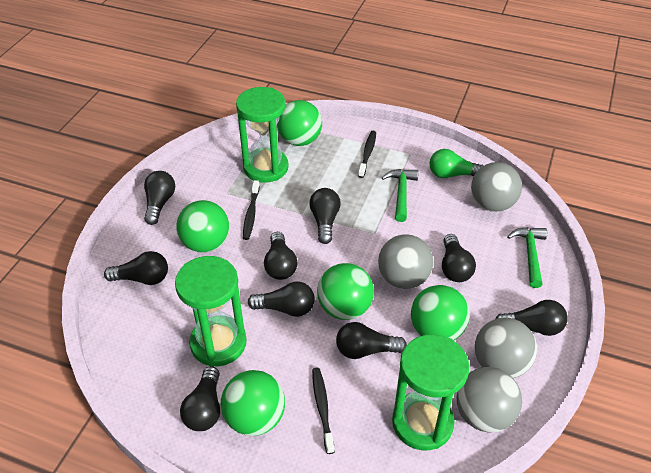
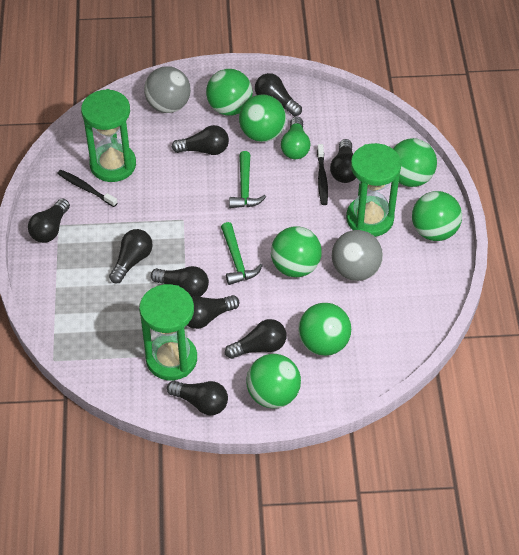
black toothbrush: 3 -> 2
green ball: 5 -> 7
grey ball: 4 -> 2

